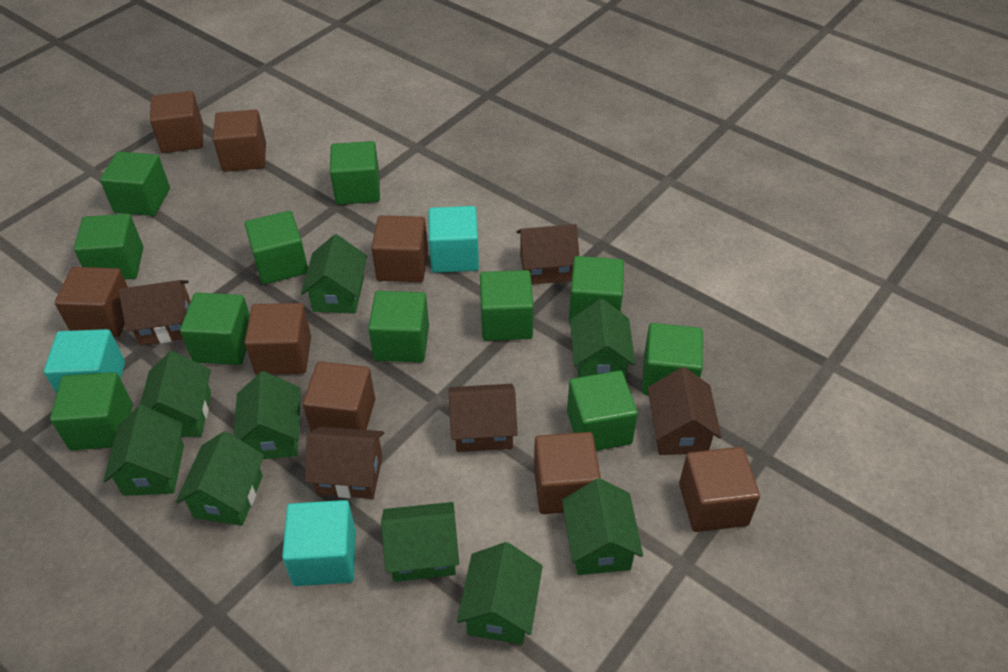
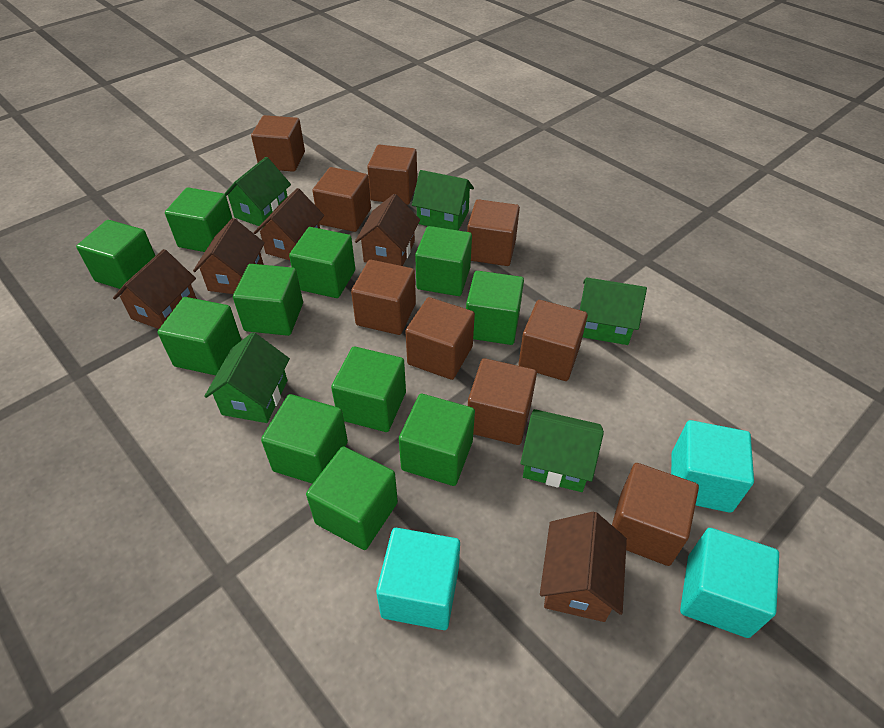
brown cube: 8 -> 9
green house: 9 -> 5

